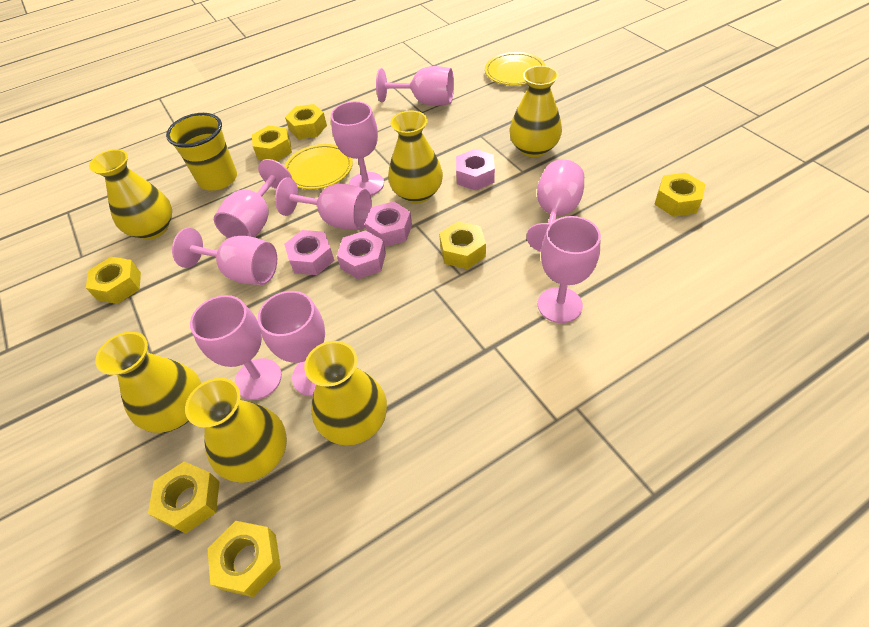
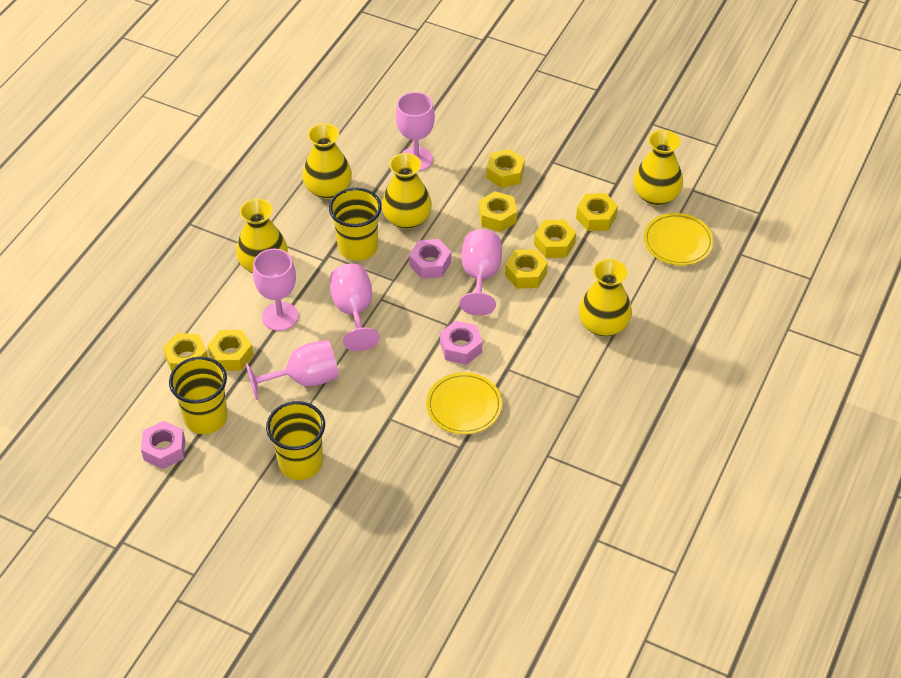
pink goblet: 9 -> 5
pink nut: 4 -> 3
yellow cup: 1 -> 3
yellow vase: 6 -> 5

